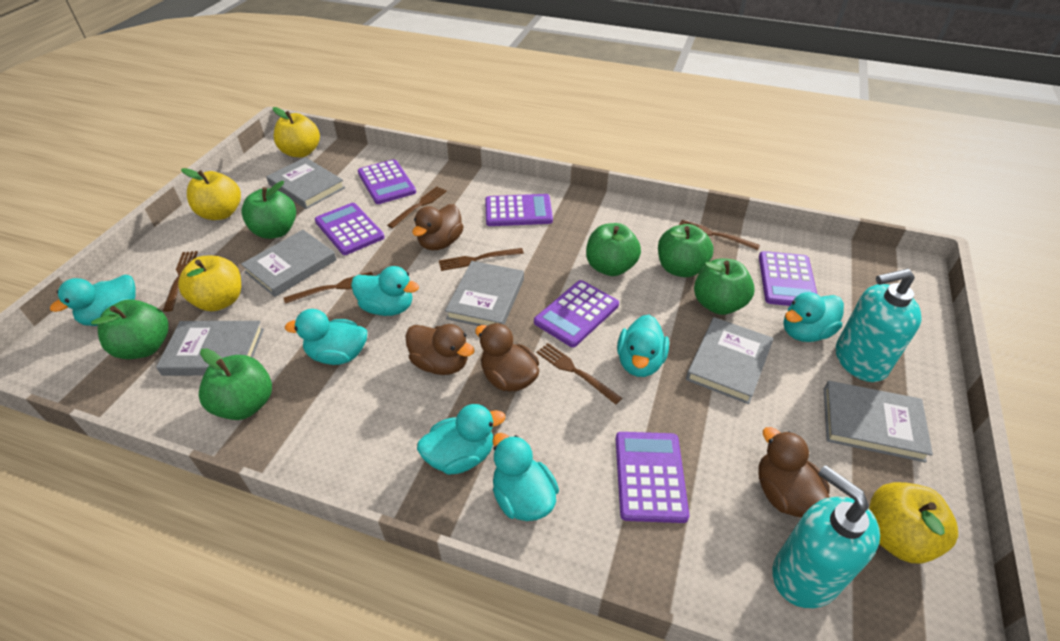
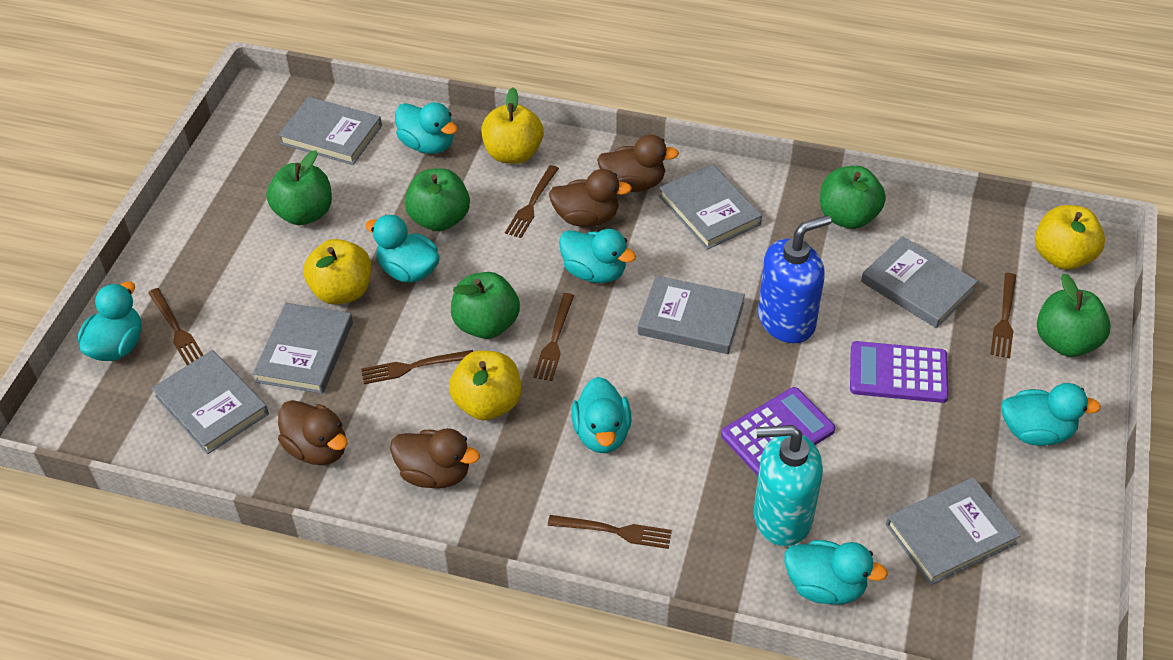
blue soap dispenser: 0 -> 1
green apple: 6 -> 5
grey book: 6 -> 7
purple calculator: 6 -> 2
turquoise soap dispenser: 2 -> 1

